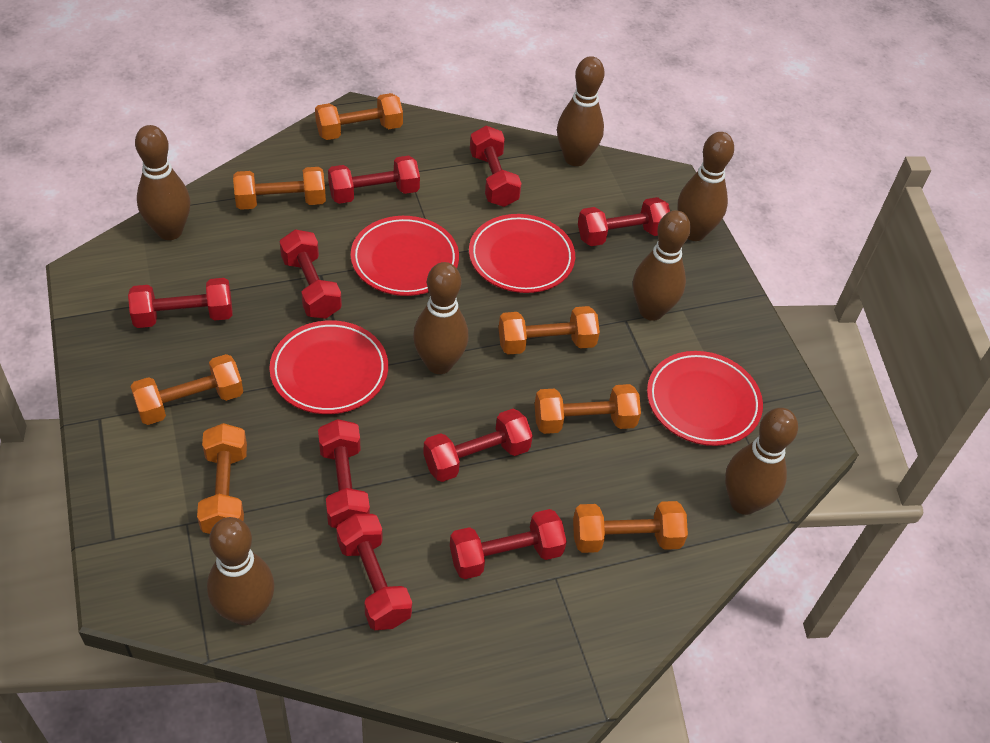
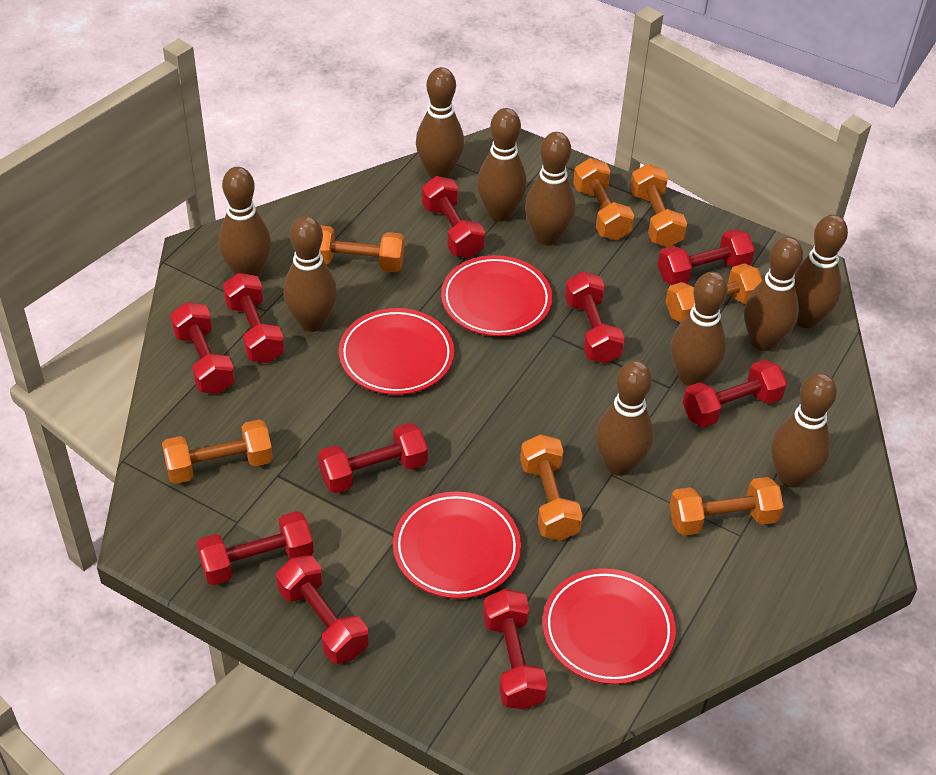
brown bowling pin: 7 -> 10
red dumbbell: 9 -> 10

